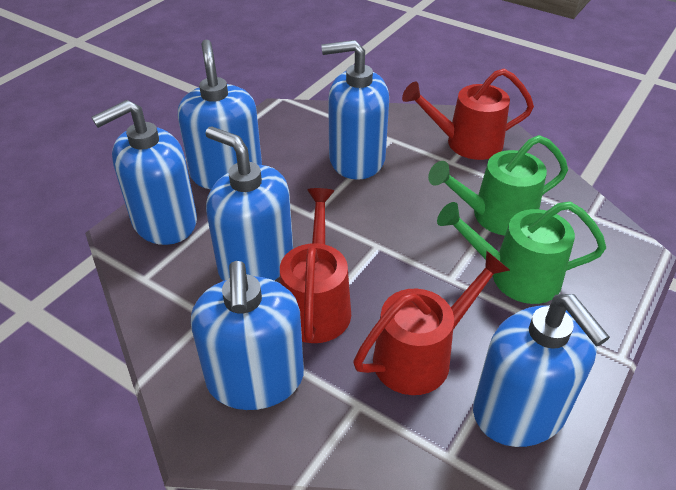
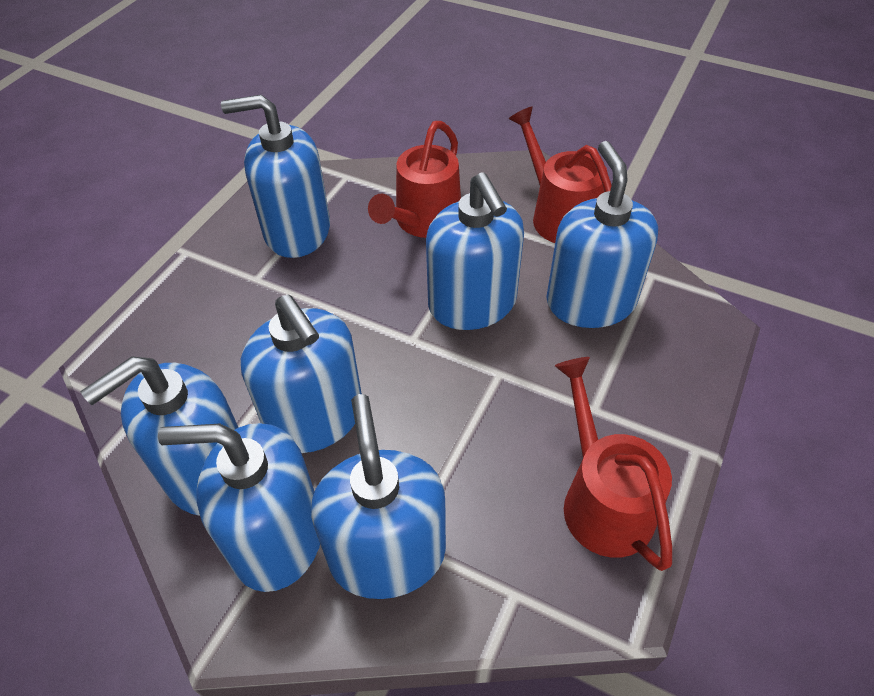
blue soap dispenser: 6 -> 7
green watering can: 2 -> 0

